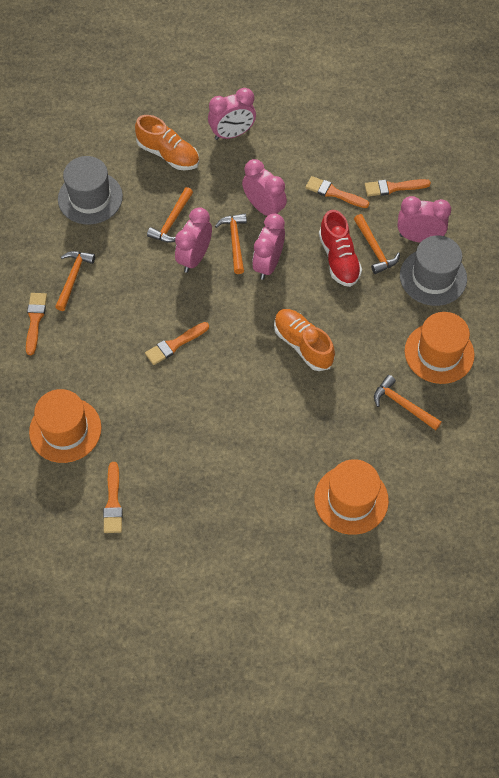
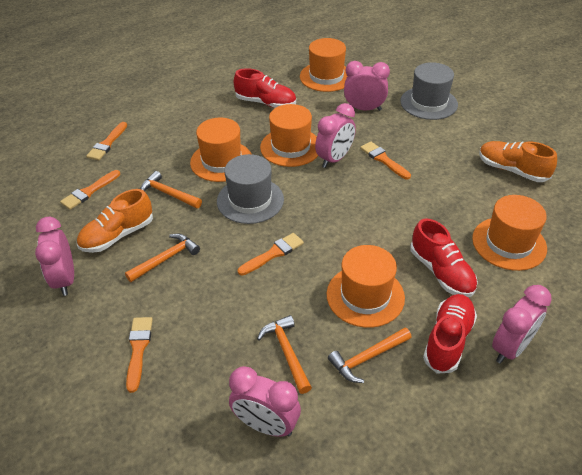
orange hammer: 5 -> 4
orange hat: 3 -> 5
red shoe: 1 -> 3

